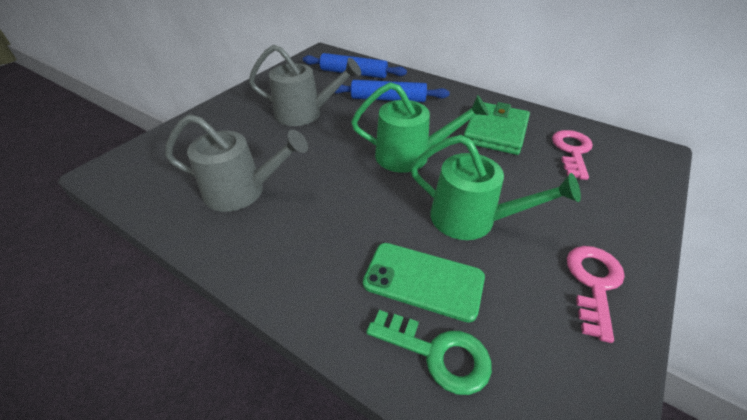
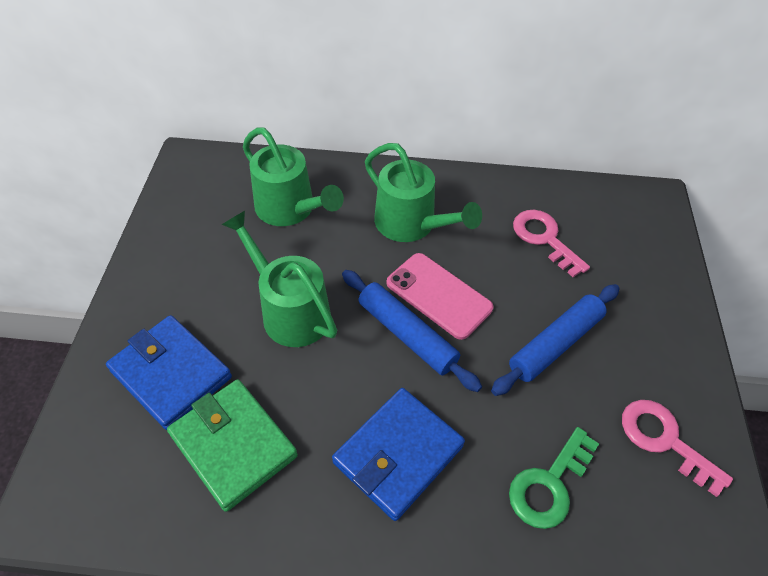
blue wallet: 0 -> 2
green phone: 1 -> 0
green watering can: 2 -> 3
grey watering can: 2 -> 0
pink phone: 0 -> 1

